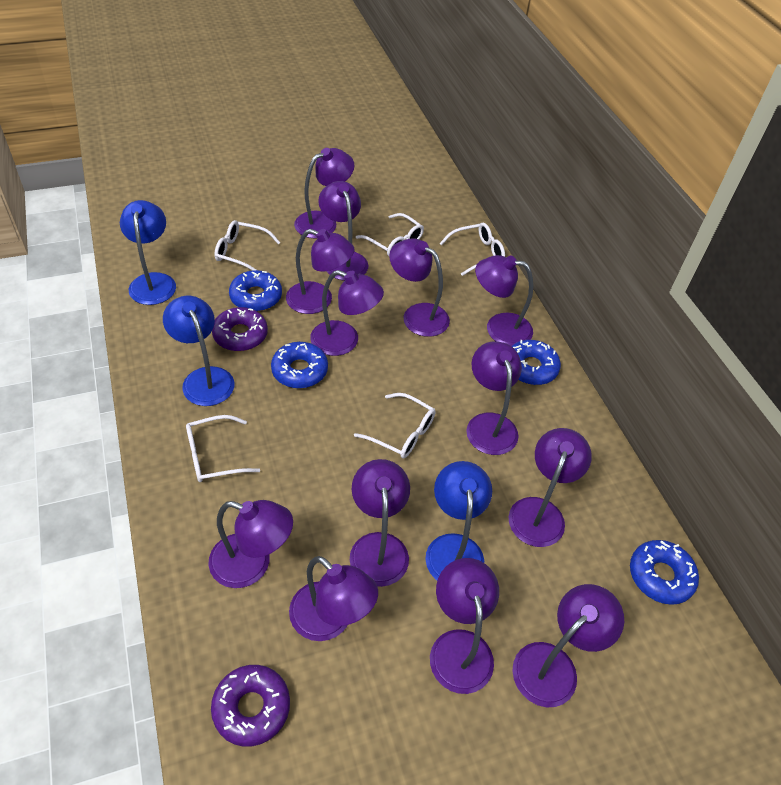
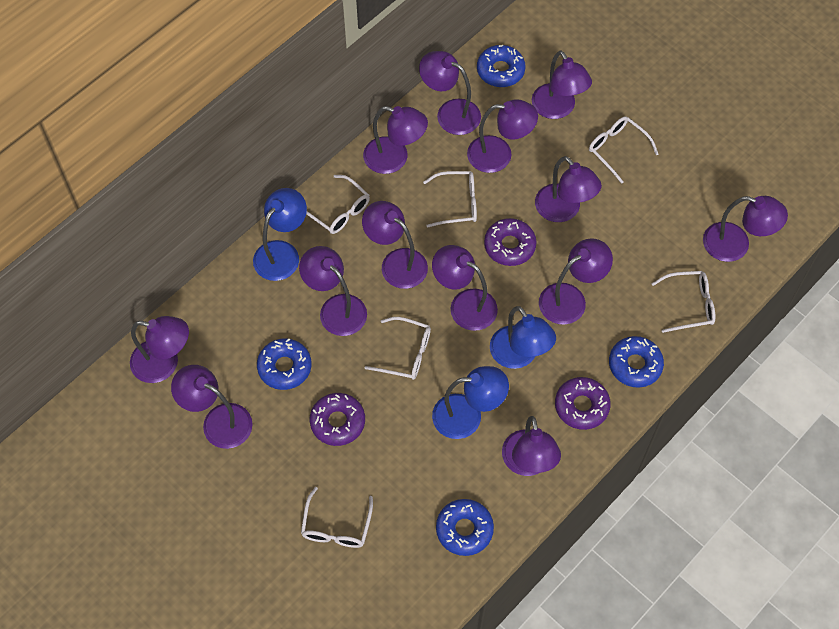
purple donut: 2 -> 3
white glasses: 5 -> 6

